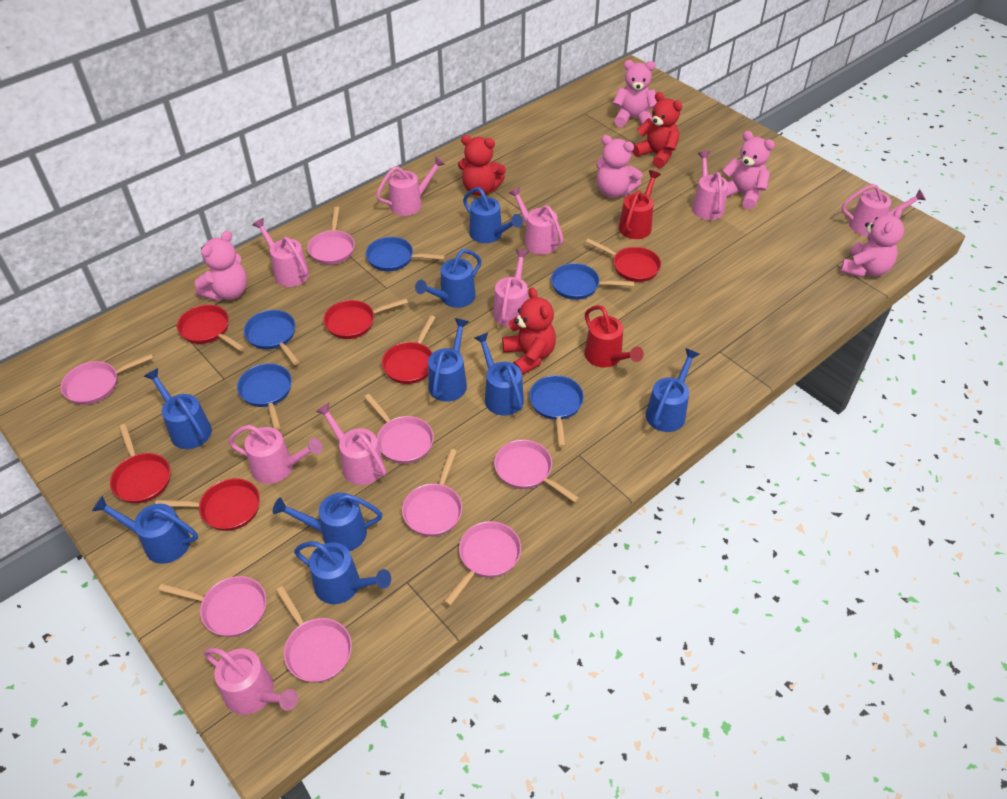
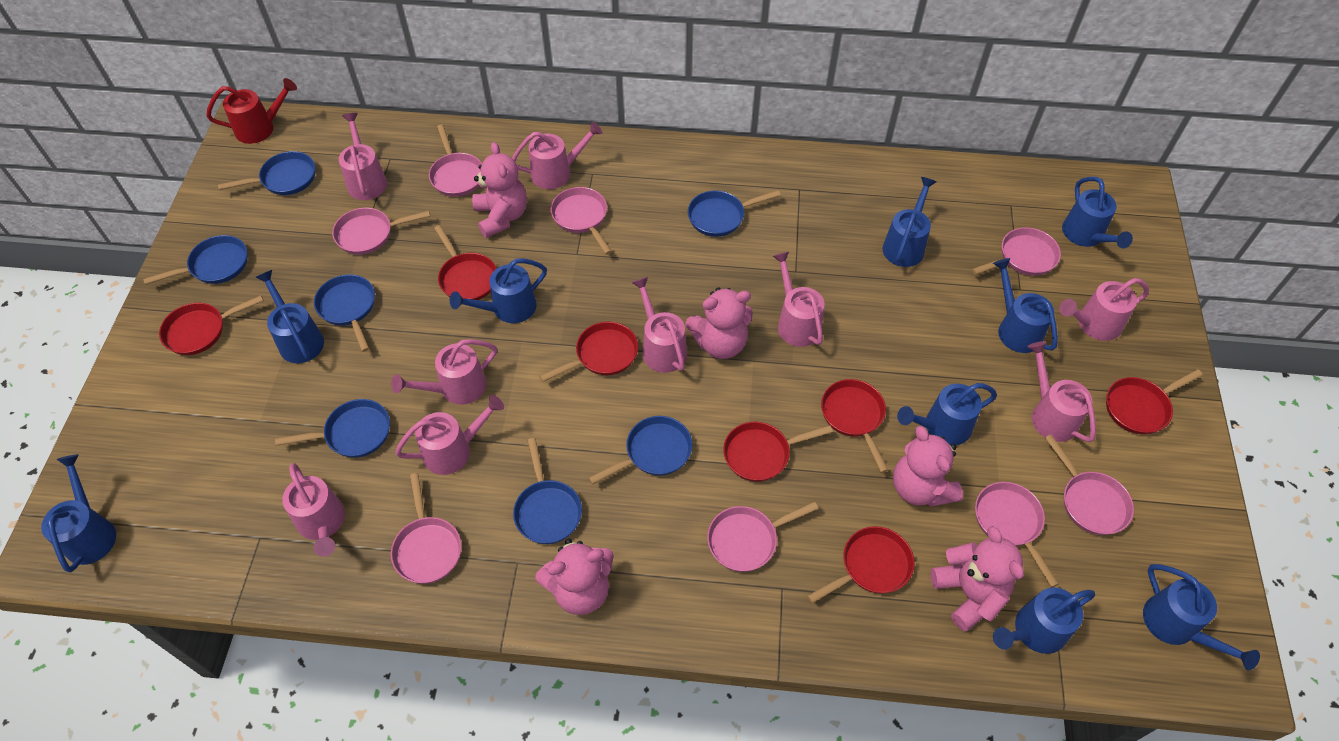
blue pan: 5 -> 7
red pan: 6 -> 7
red teddy bear: 3 -> 0
red watering can: 2 -> 1

